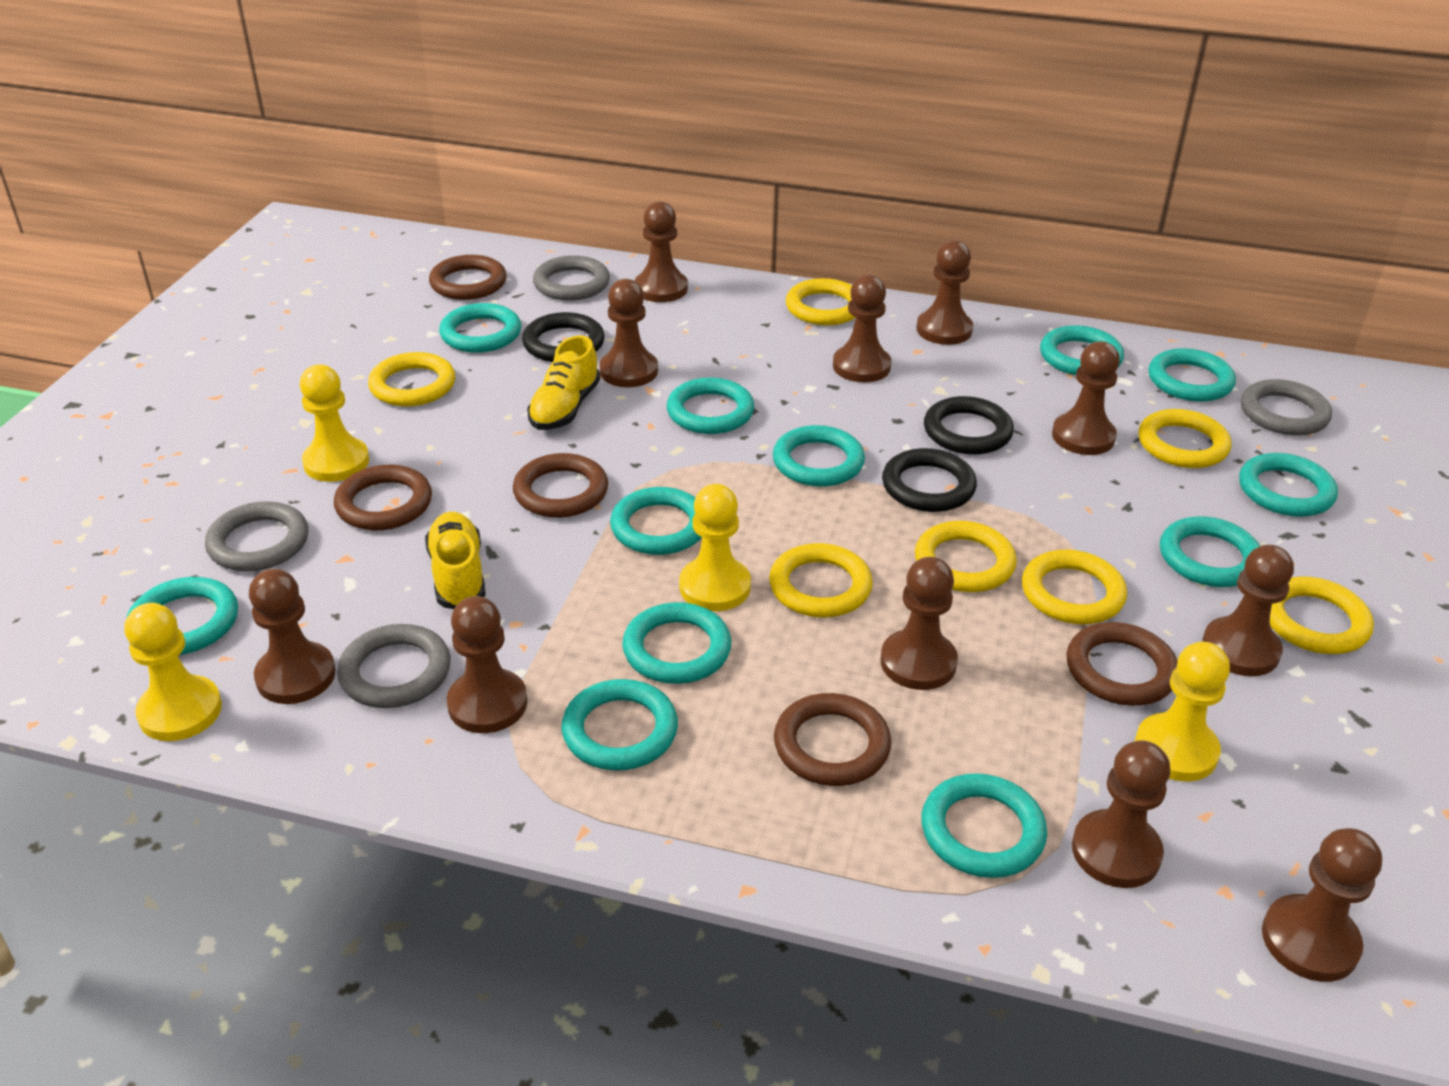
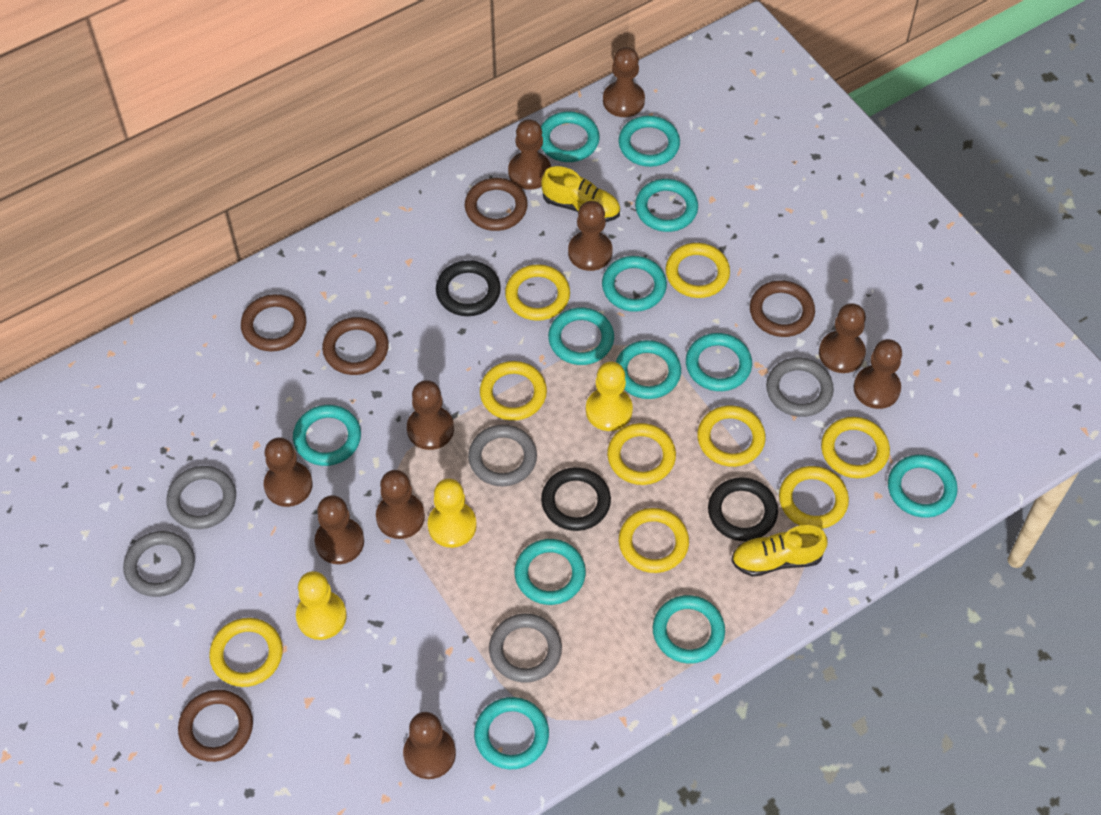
brown pawn: 11 -> 10
grey ring: 4 -> 5
yellow pawn: 4 -> 3
yellow ring: 7 -> 9

